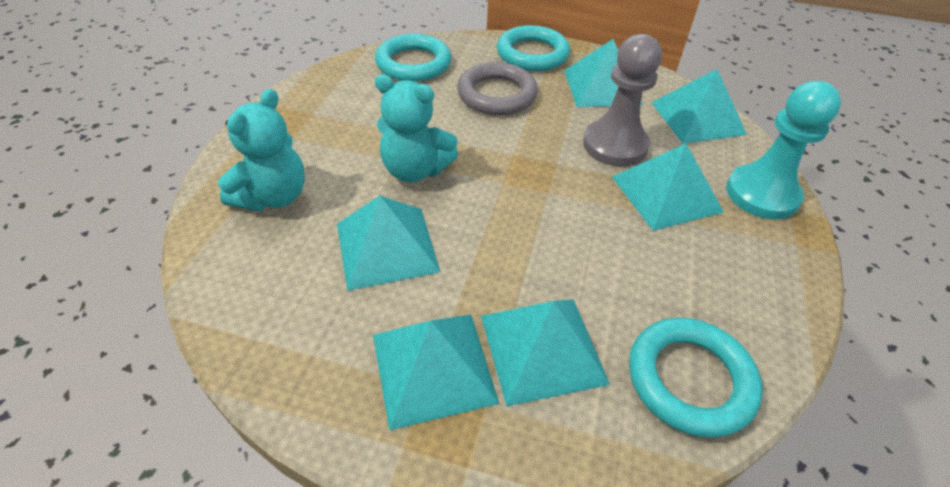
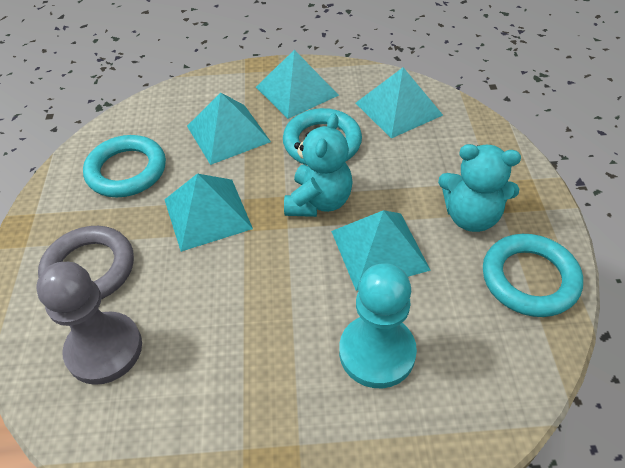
turquoise pyramid: 6 -> 5

